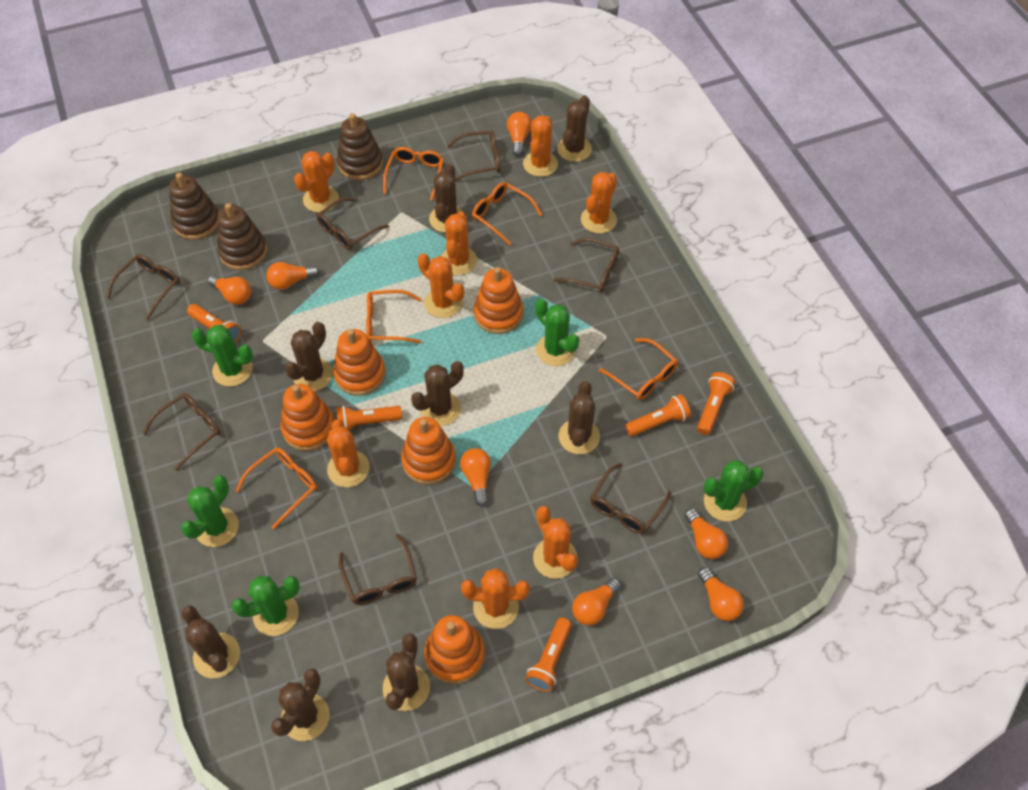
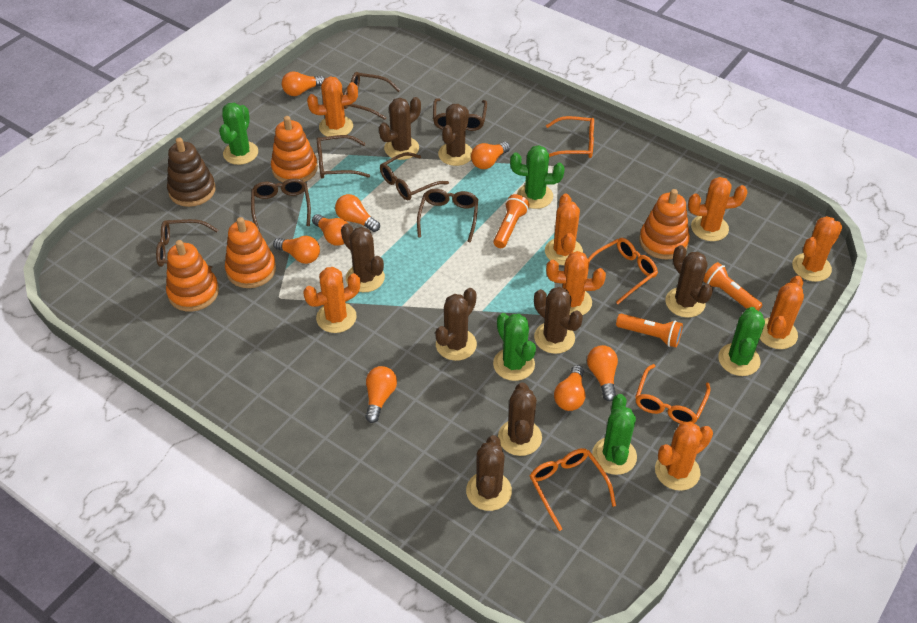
brown stacking toy: 3 -> 1
orange flashlight: 5 -> 3
orange glasses: 5 -> 4
orange light bulb: 7 -> 8
orange stacking toy: 5 -> 4

